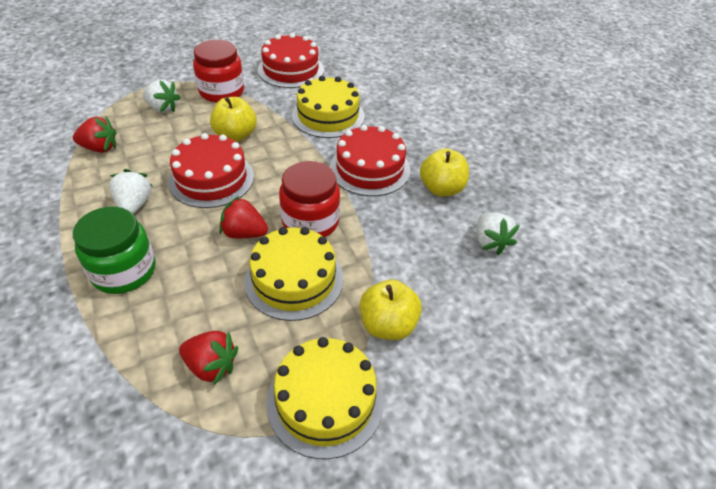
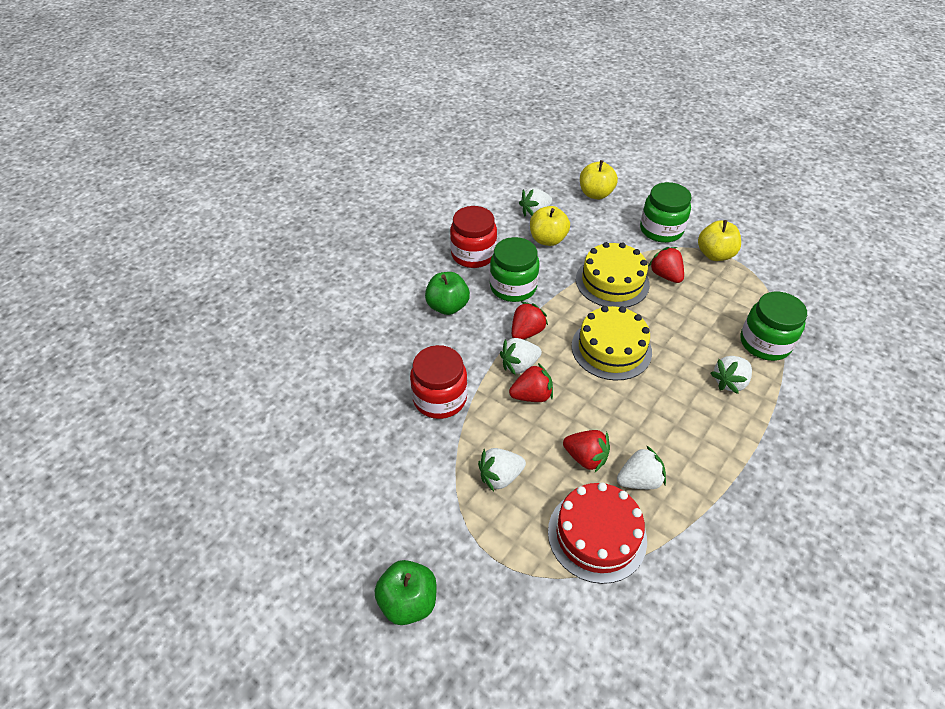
green apple: 0 -> 2
green jar: 1 -> 3
red cake: 3 -> 1
red strawberry: 3 -> 4
white strawberry: 3 -> 5
yellow cake: 3 -> 2

